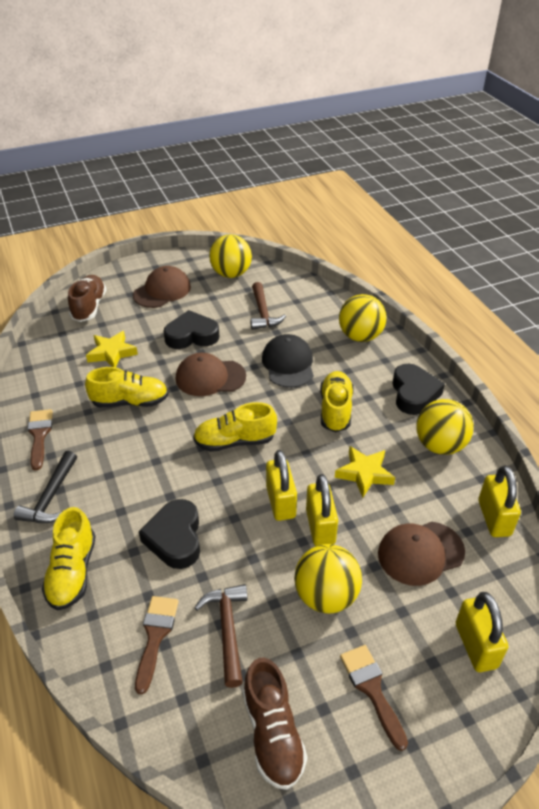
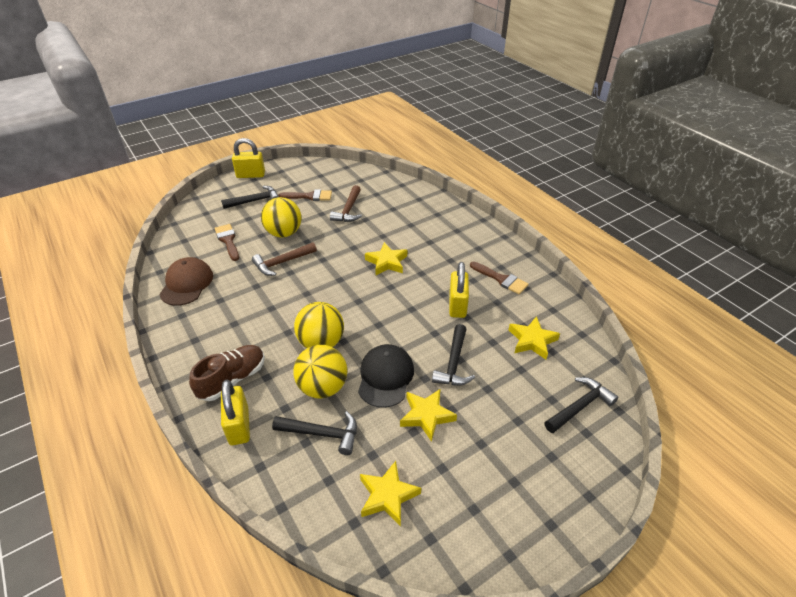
black hammer: 1 -> 4
black heart: 3 -> 0
brown cap: 3 -> 1
brown shoe: 2 -> 1
yellow ball: 4 -> 3
yellow padlock: 4 -> 3
yellow shoe: 4 -> 0
yellow star: 2 -> 4

